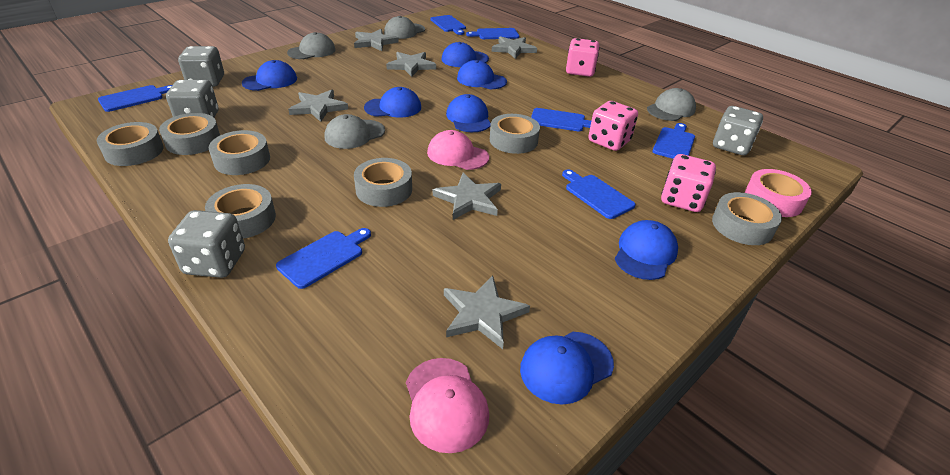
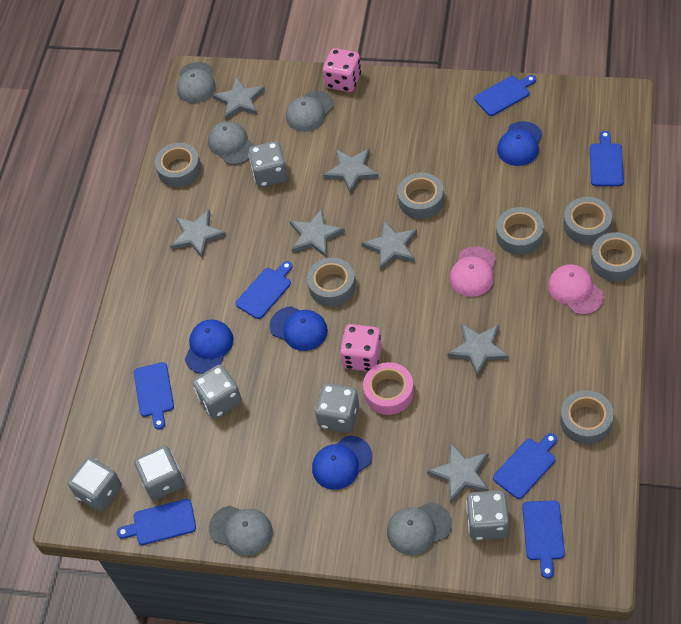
blue cap: 7 -> 4
grey cap: 4 -> 5
grey dice: 4 -> 6
grey star: 6 -> 7
pink dice: 3 -> 2

